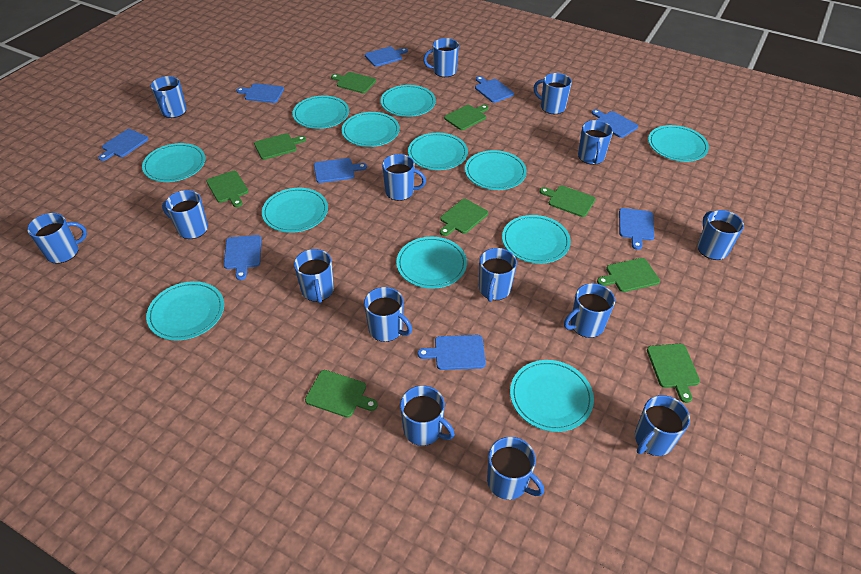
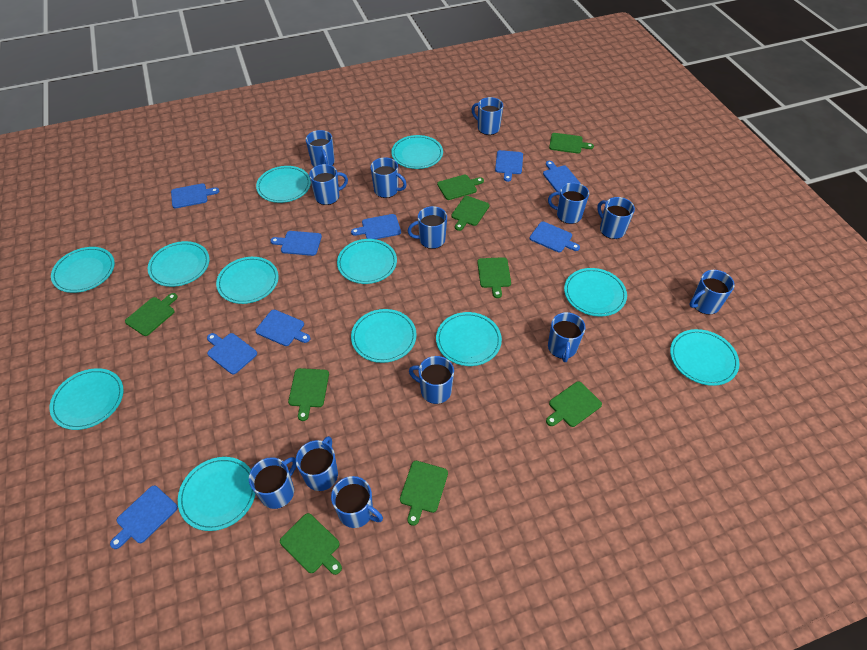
blue mug: 15 -> 13

